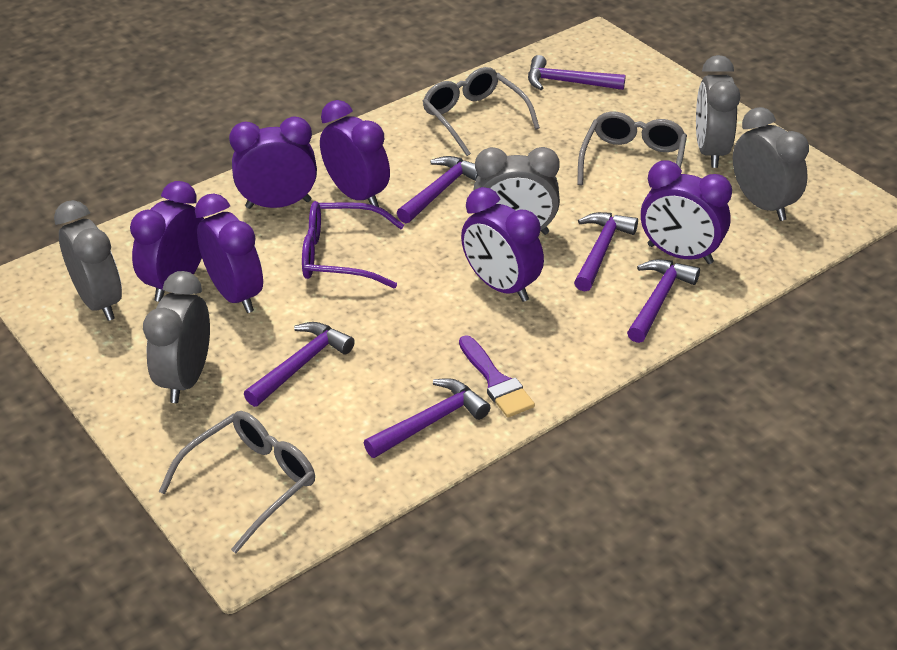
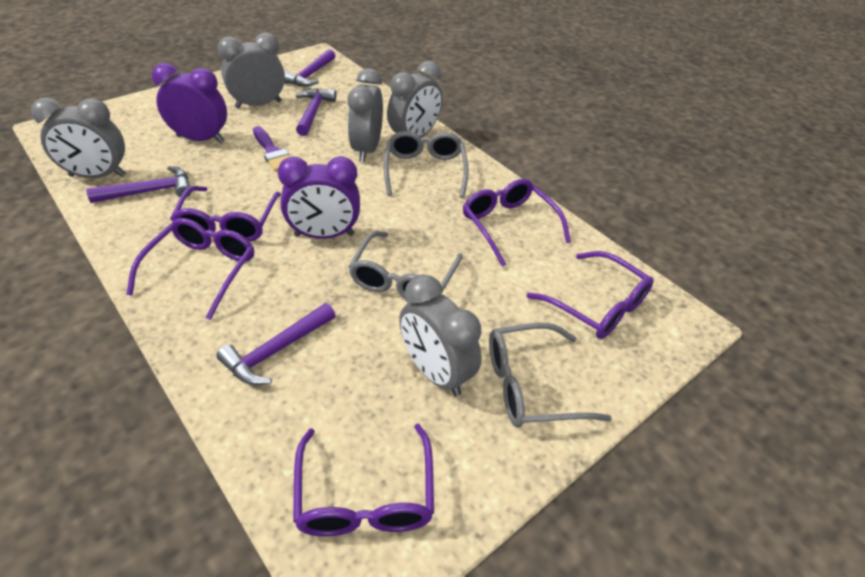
purple clock: 6 -> 2
purple glasses: 1 -> 5
purple hammer: 6 -> 4

